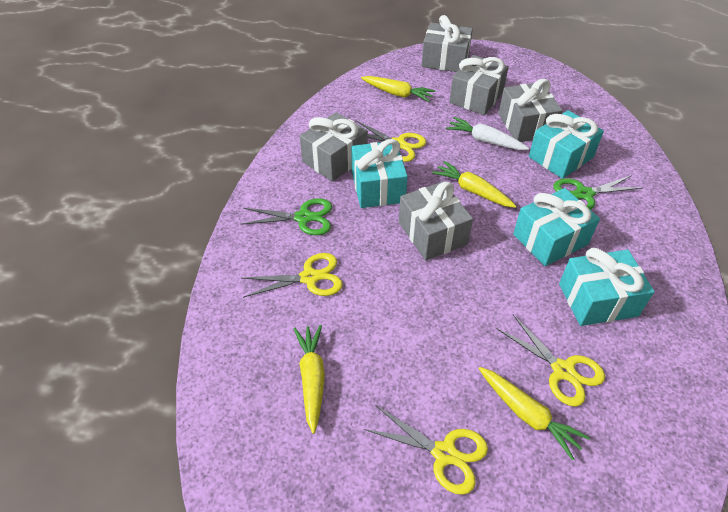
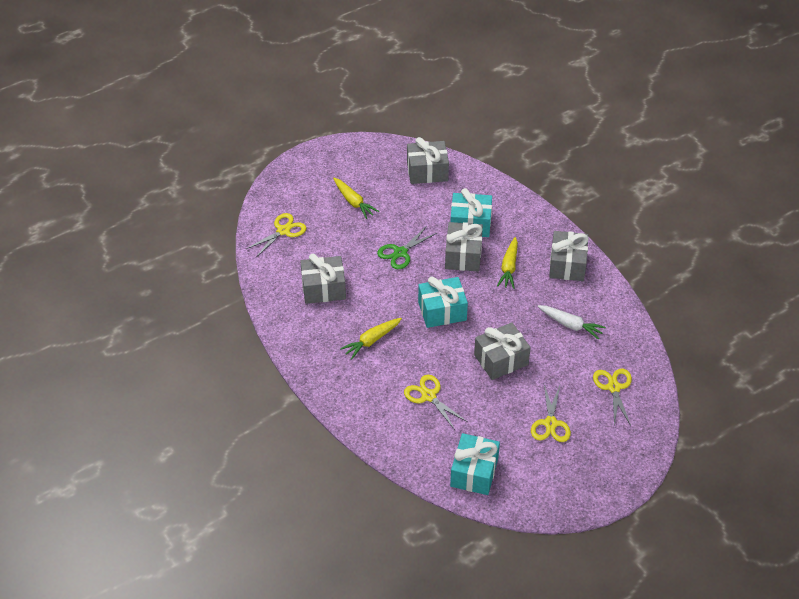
green scissors: 2 -> 1
turquoise gift: 4 -> 3
yellow carrot: 4 -> 3

